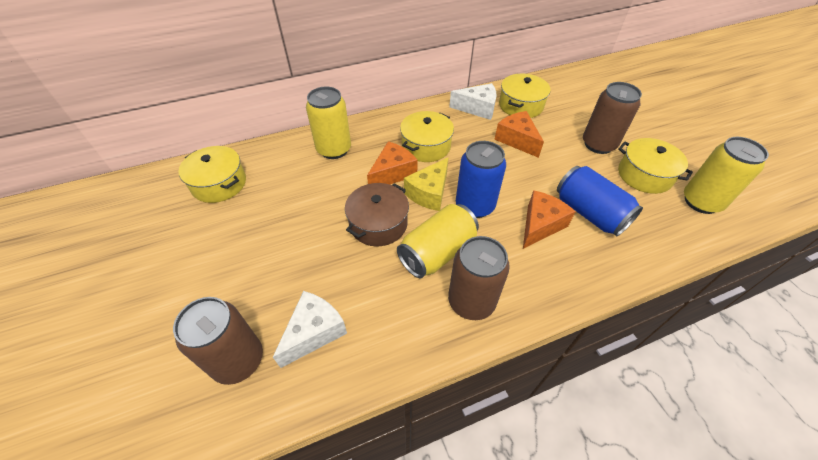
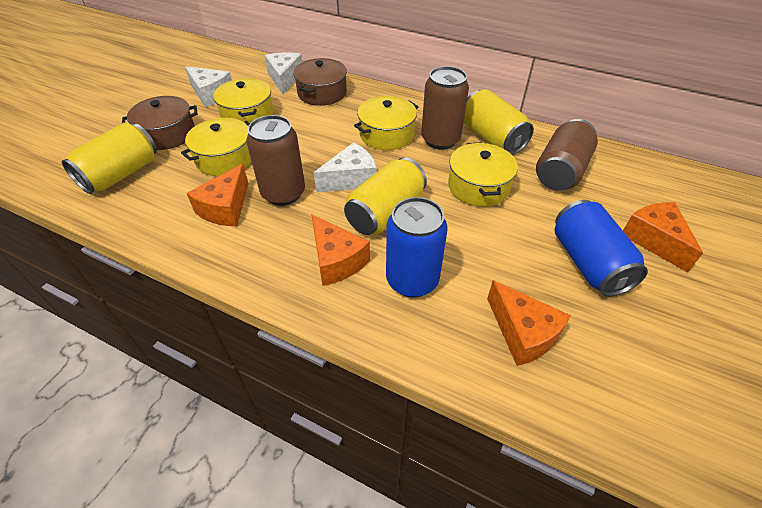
brown pot: 1 -> 2
orange cheese: 3 -> 4
white cheese: 2 -> 3
yellow cheese: 1 -> 0

